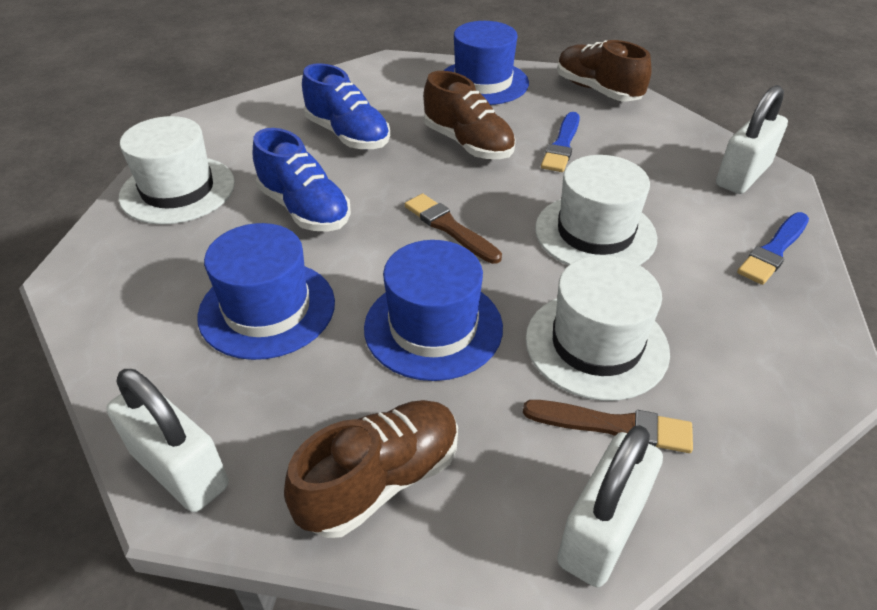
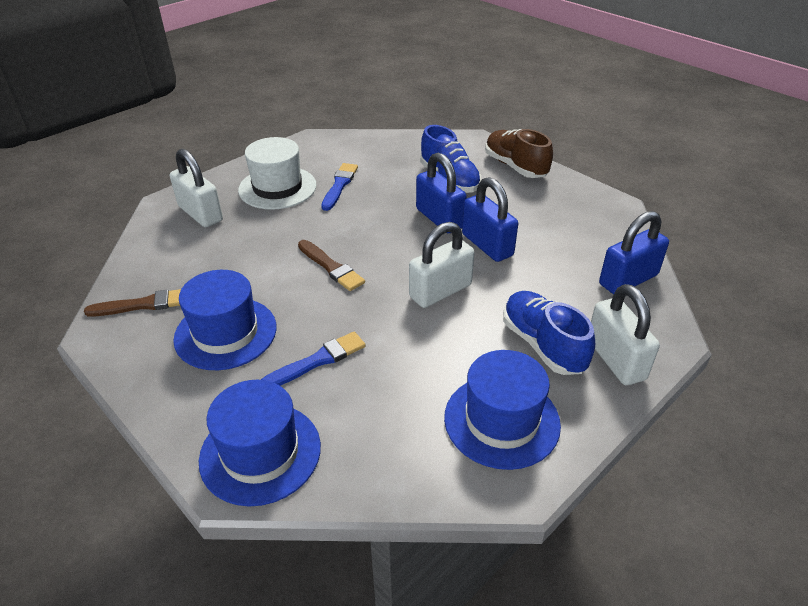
blue padlock: 0 -> 3
brown shoe: 3 -> 1
white hat: 3 -> 1

